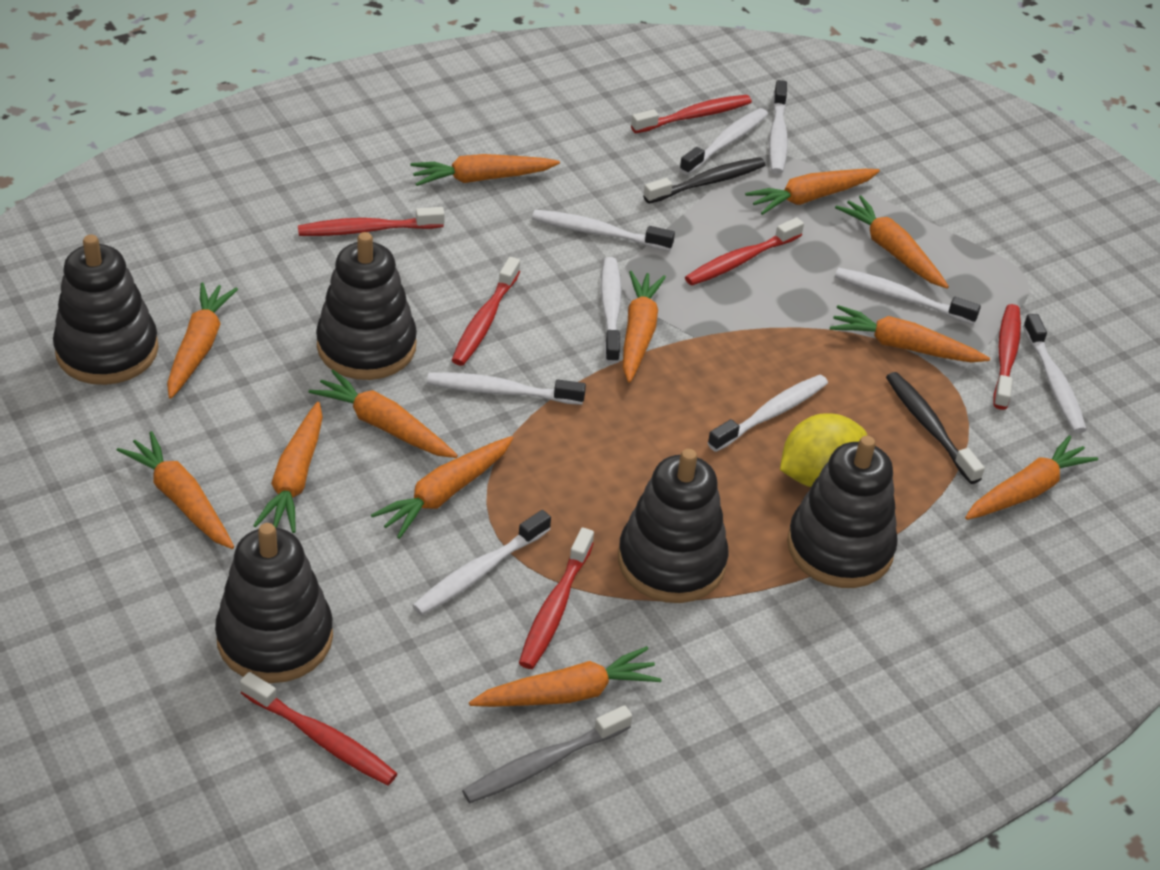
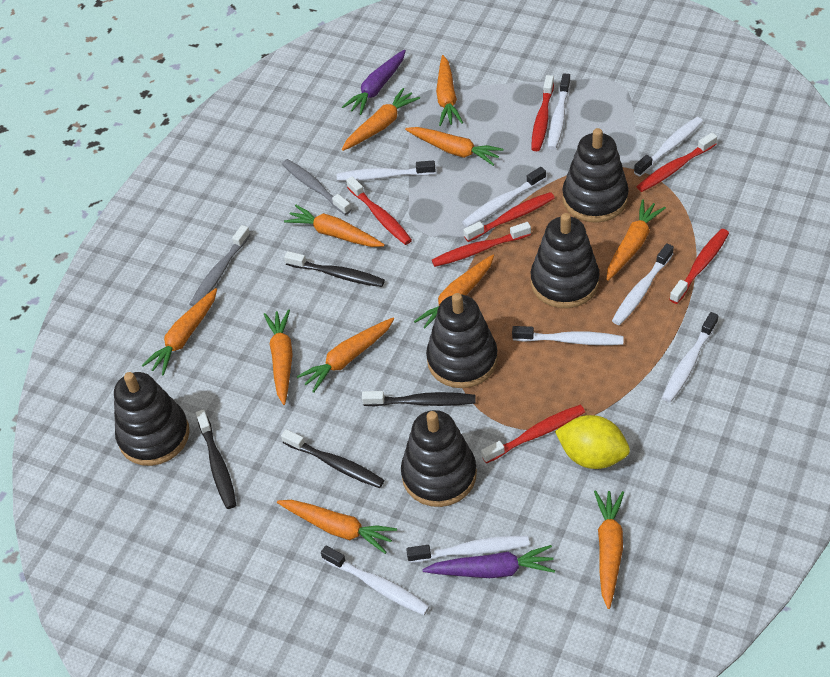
black toothbrush: 2 -> 4
grey toothbrush: 1 -> 2
orange carrot: 12 -> 11
purple carrot: 0 -> 2

